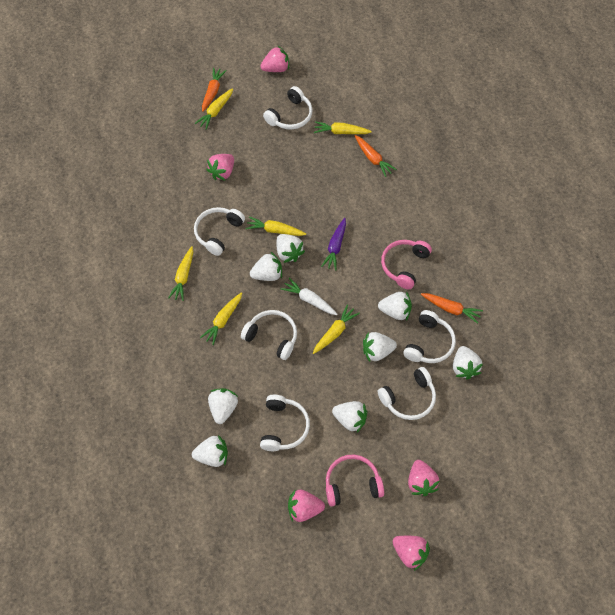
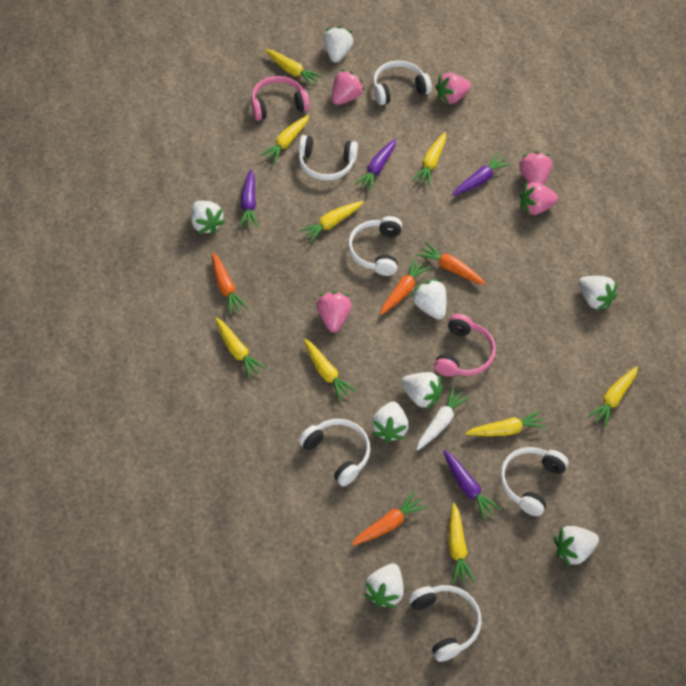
orange carrot: 3 -> 4
purple carrot: 1 -> 4
yellow carrot: 6 -> 9

